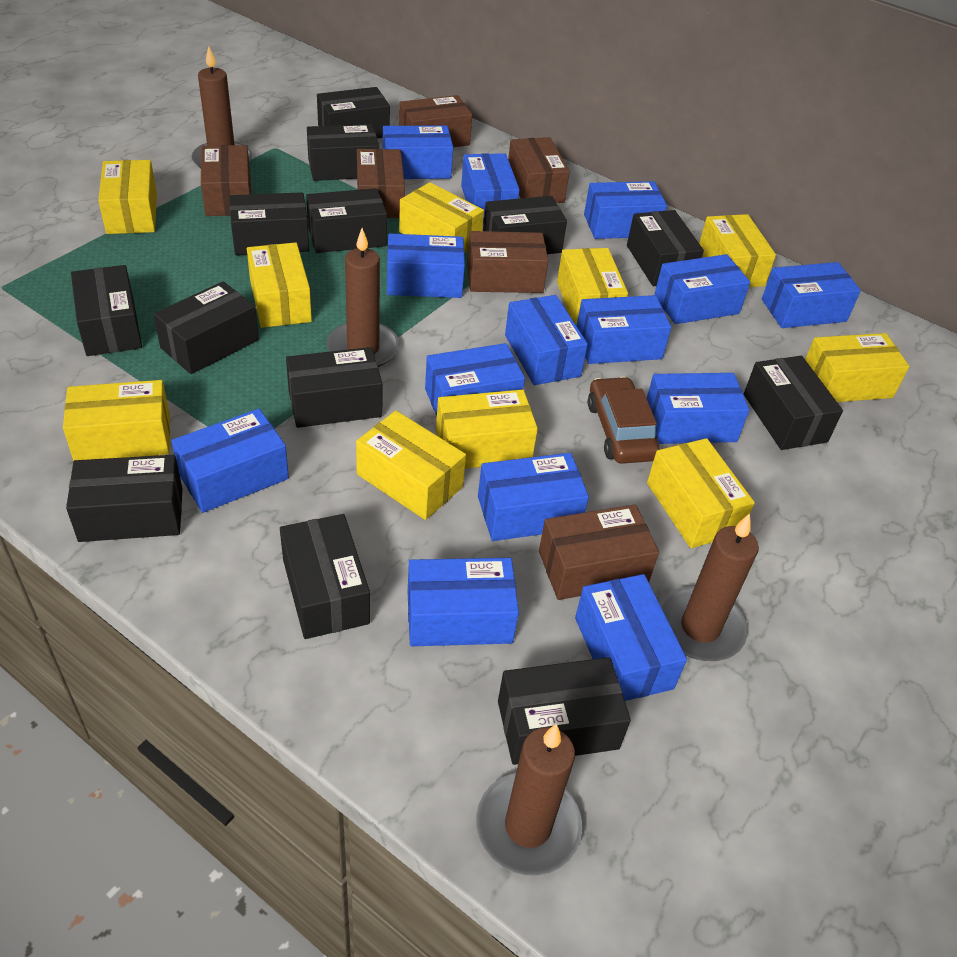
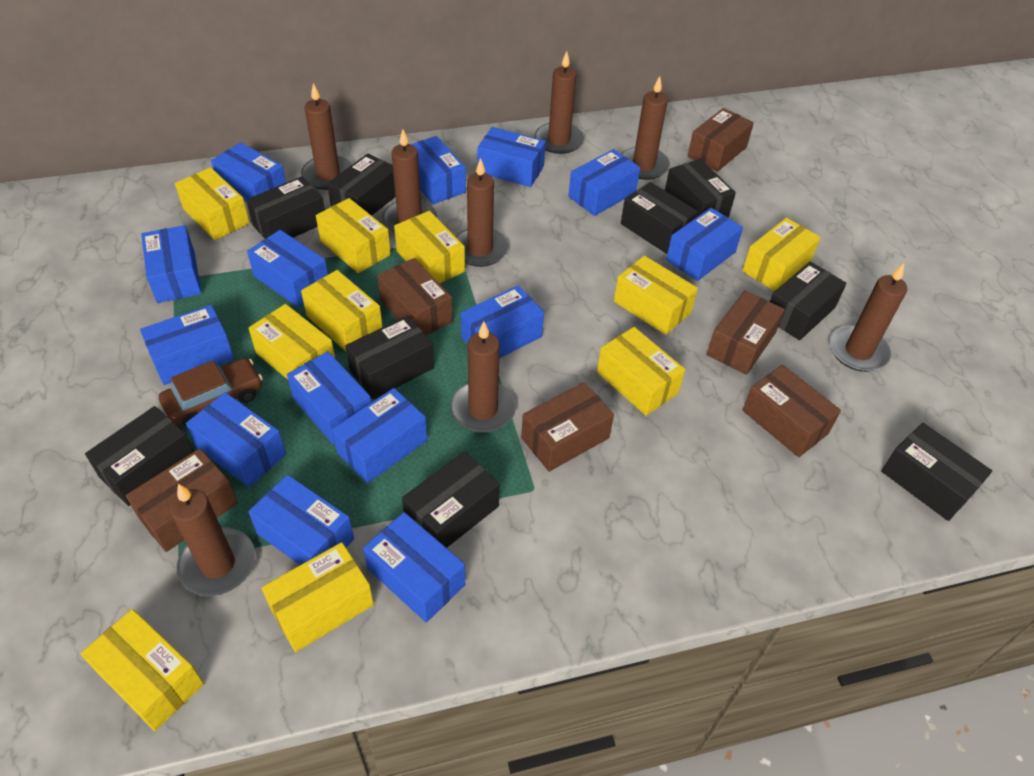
black box: 13 -> 9
brown candle: 4 -> 8

